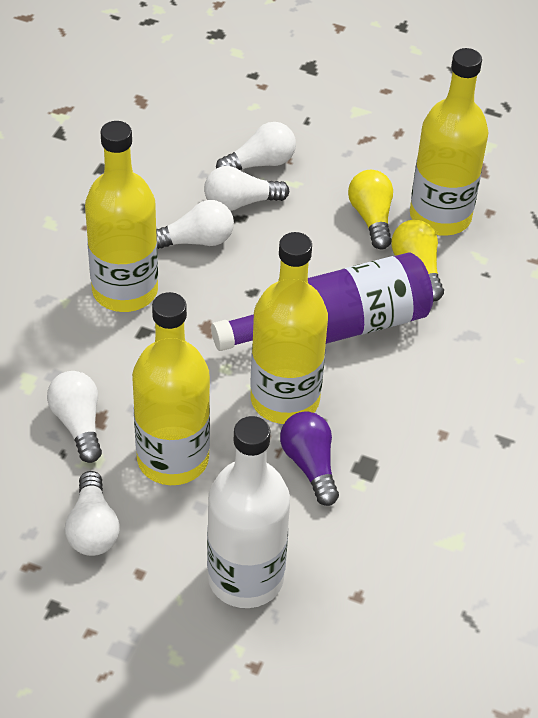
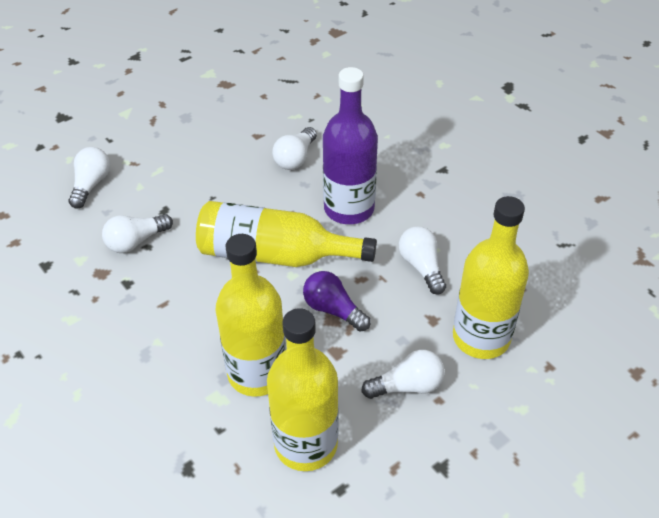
white bottle: 1 -> 0
yellow light bulb: 2 -> 0

